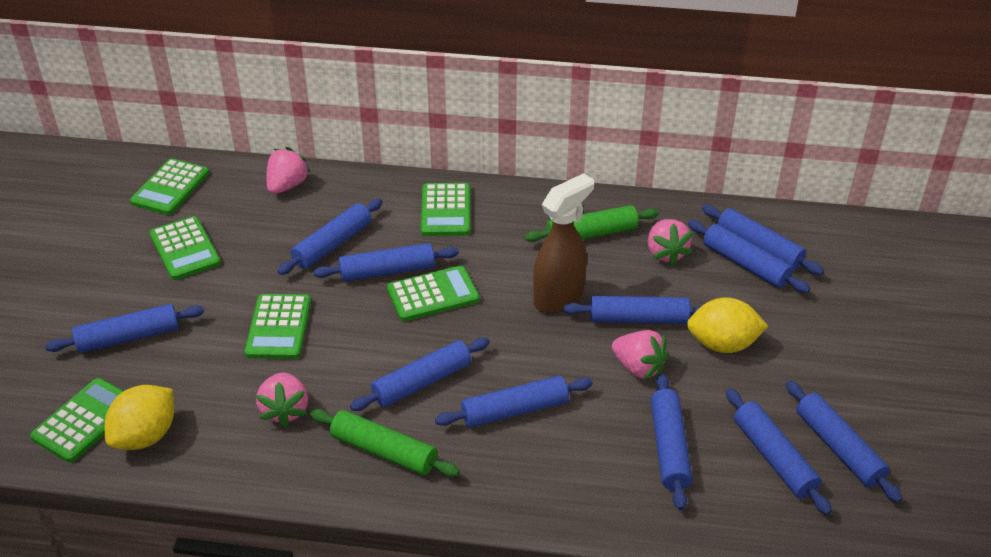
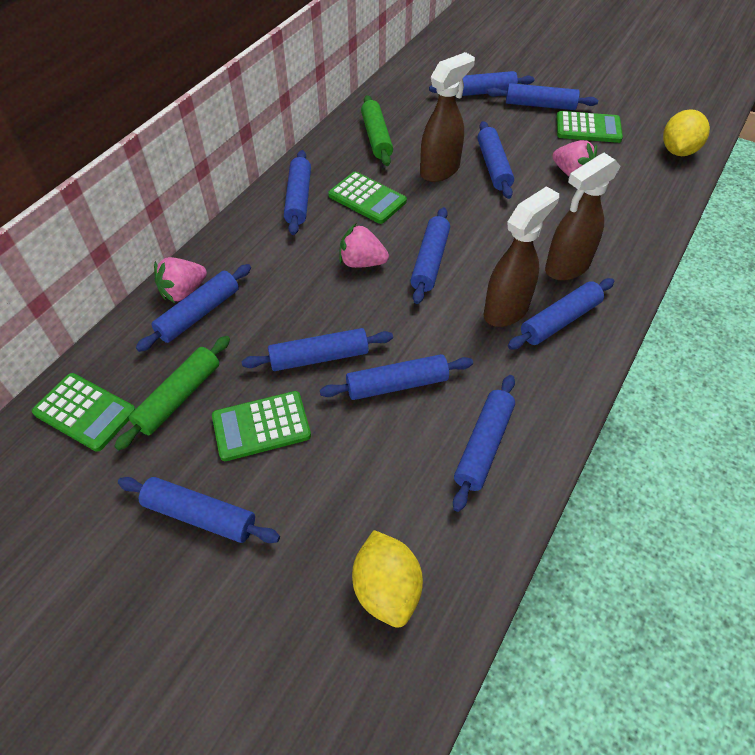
brown spray bottle: 1 -> 3
green calculator: 6 -> 4
pink strawberry: 4 -> 3

